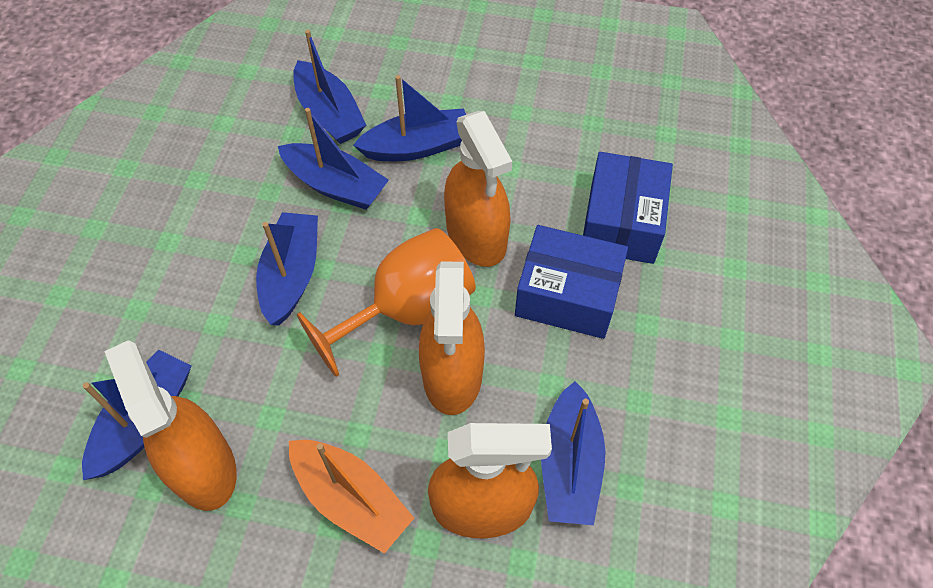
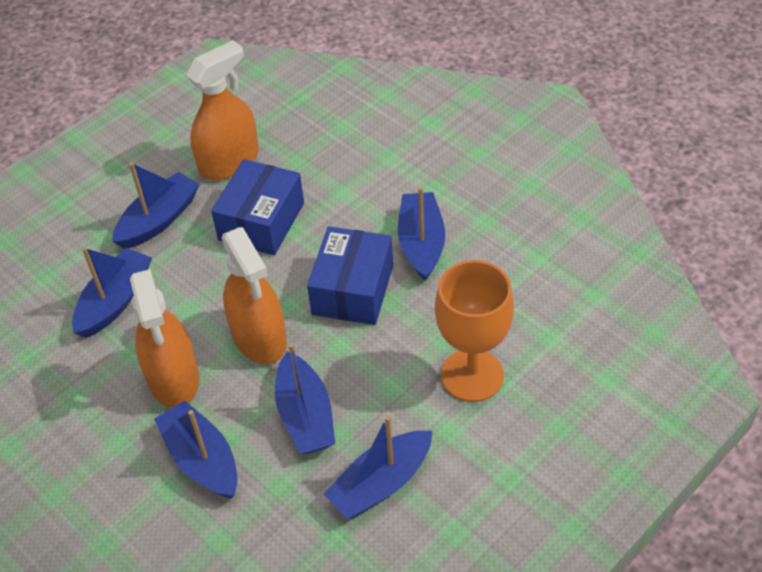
orange boat: 1 -> 0
orange spray bottle: 4 -> 3

